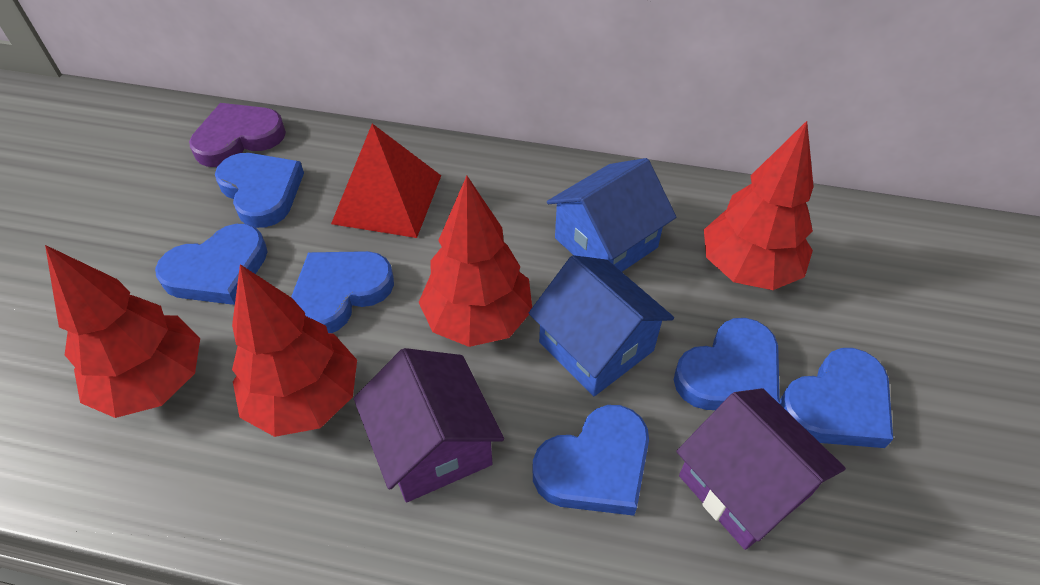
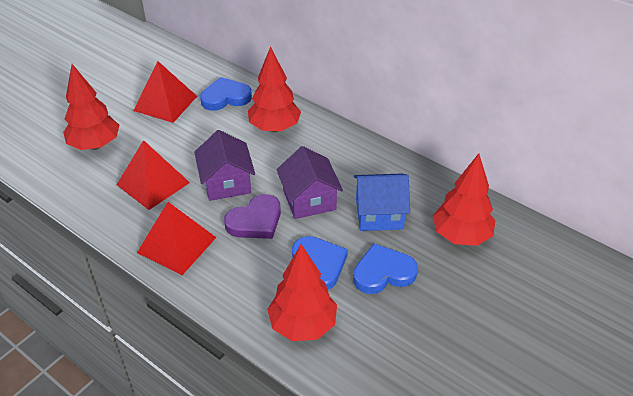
blue heart: 6 -> 3
blue house: 2 -> 1
red pyramid: 1 -> 3

